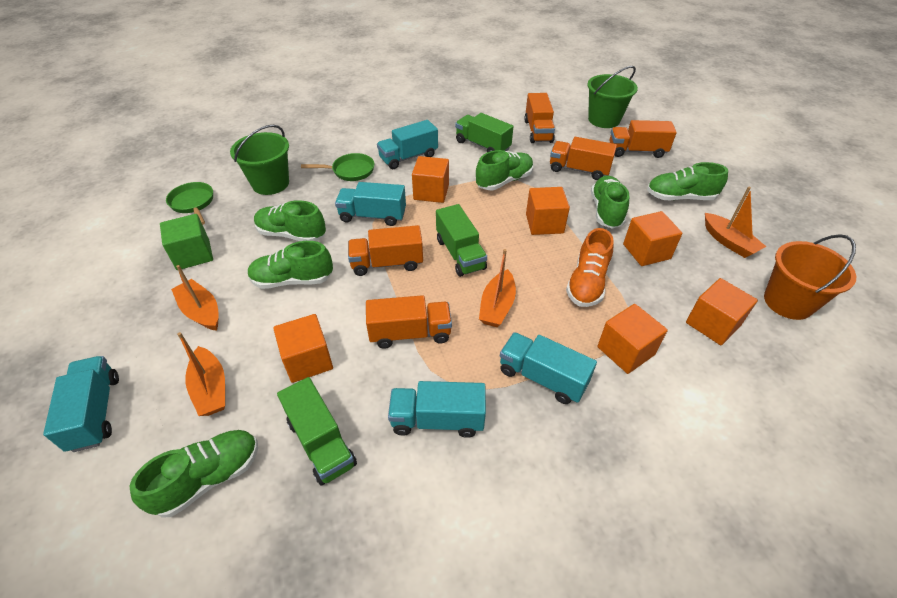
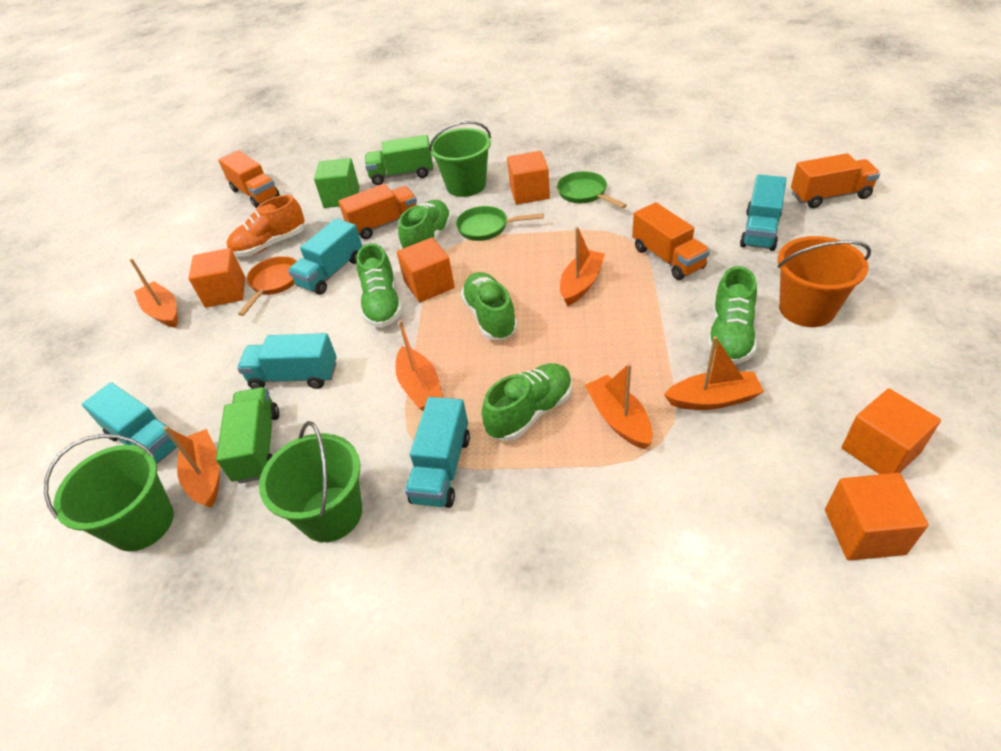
green bucket: 2 -> 3
green shoe: 6 -> 5
green truck: 3 -> 2
orange boat: 4 -> 6
orange cube: 6 -> 5
orange pan: 0 -> 1
orange truck: 5 -> 4

